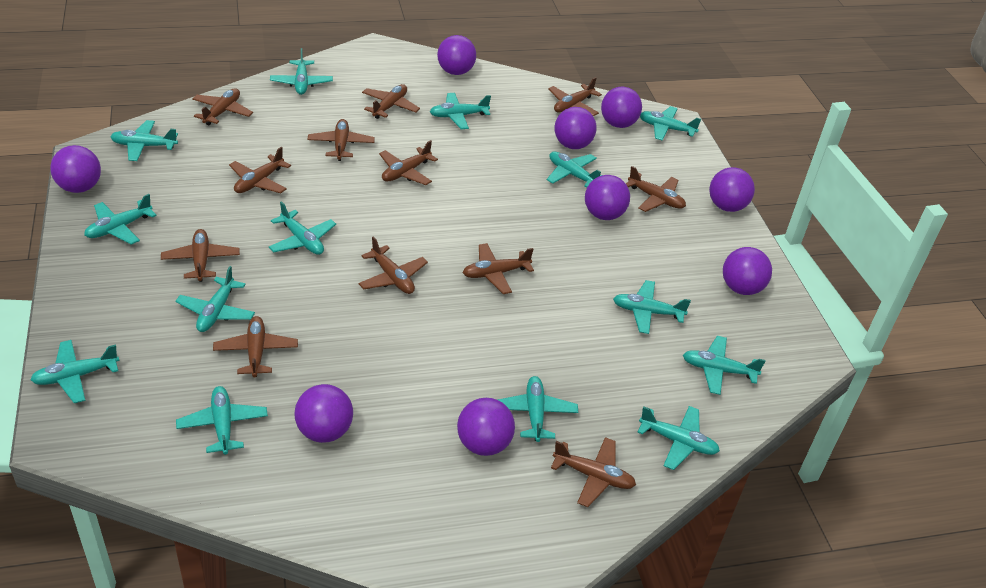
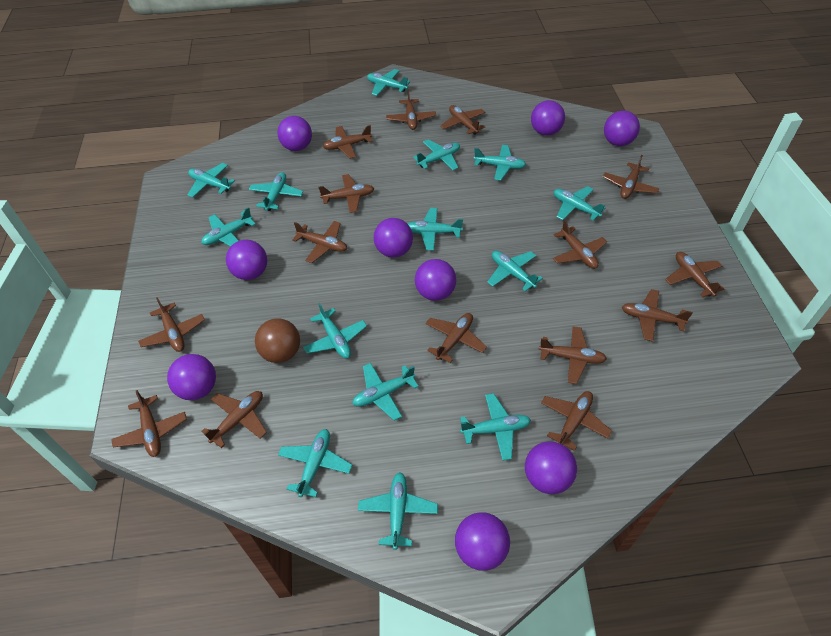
brown ball: 0 -> 1
brown plane: 12 -> 15

